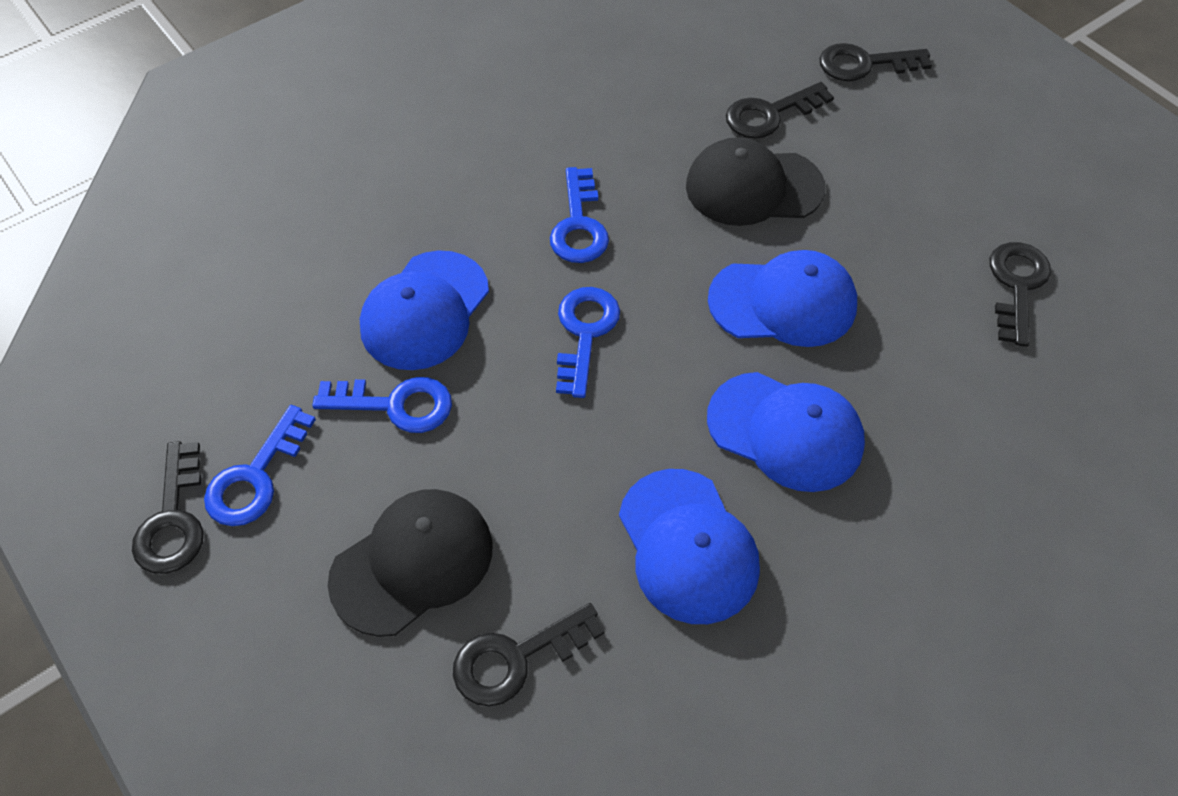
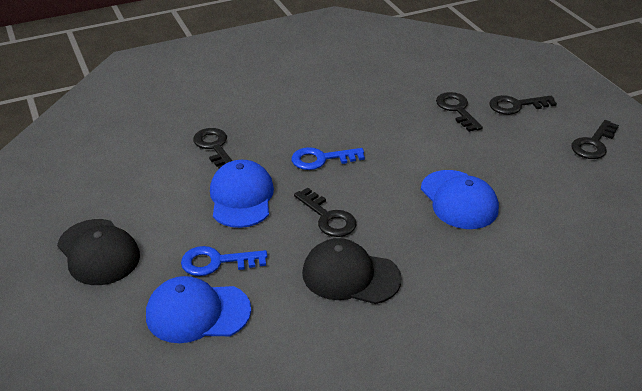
blue cap: 4 -> 3
blue key: 4 -> 2

